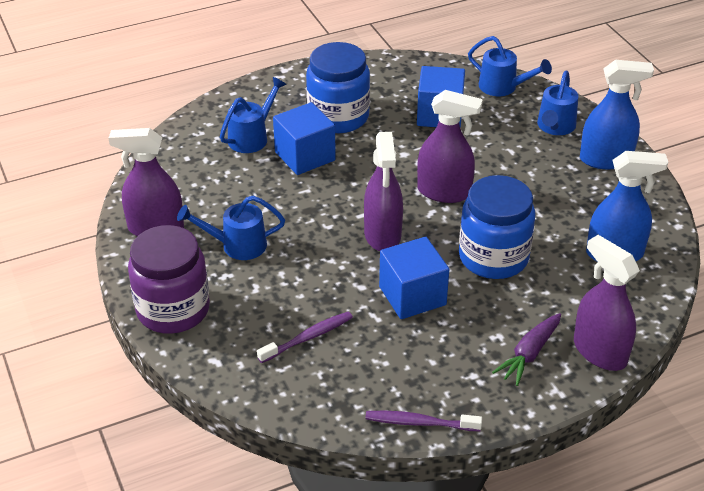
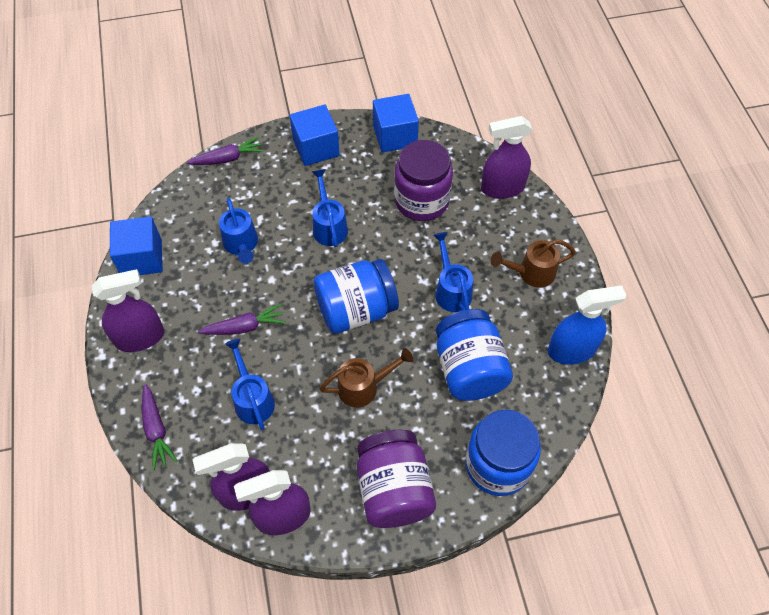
blue jar: 2 -> 3
blue spray bottle: 2 -> 1
brown watering can: 0 -> 2
purple carrot: 1 -> 3
purple jar: 1 -> 2
purple toothbrush: 2 -> 0

